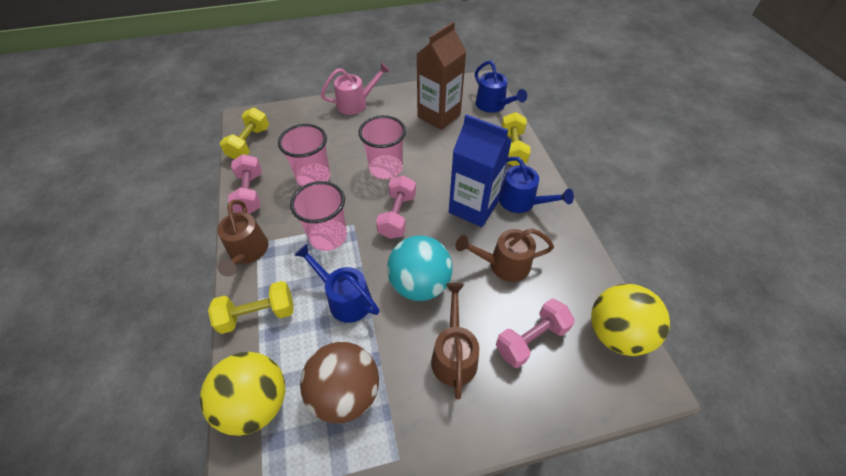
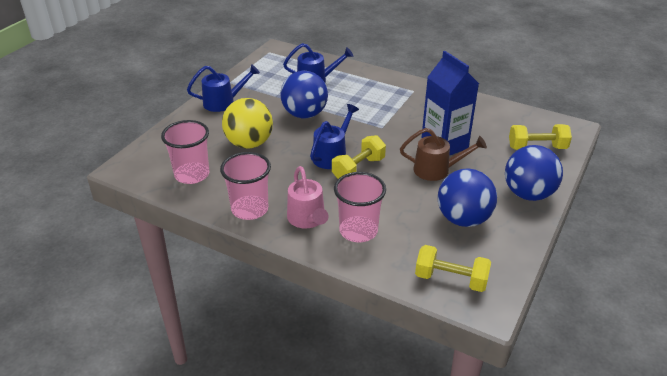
blue ball: 0 -> 3
brown ball: 1 -> 0
brown carton: 1 -> 0
brown watering can: 3 -> 1
pink dumbbell: 3 -> 0
turquoise ball: 1 -> 0
yellow ball: 2 -> 1

